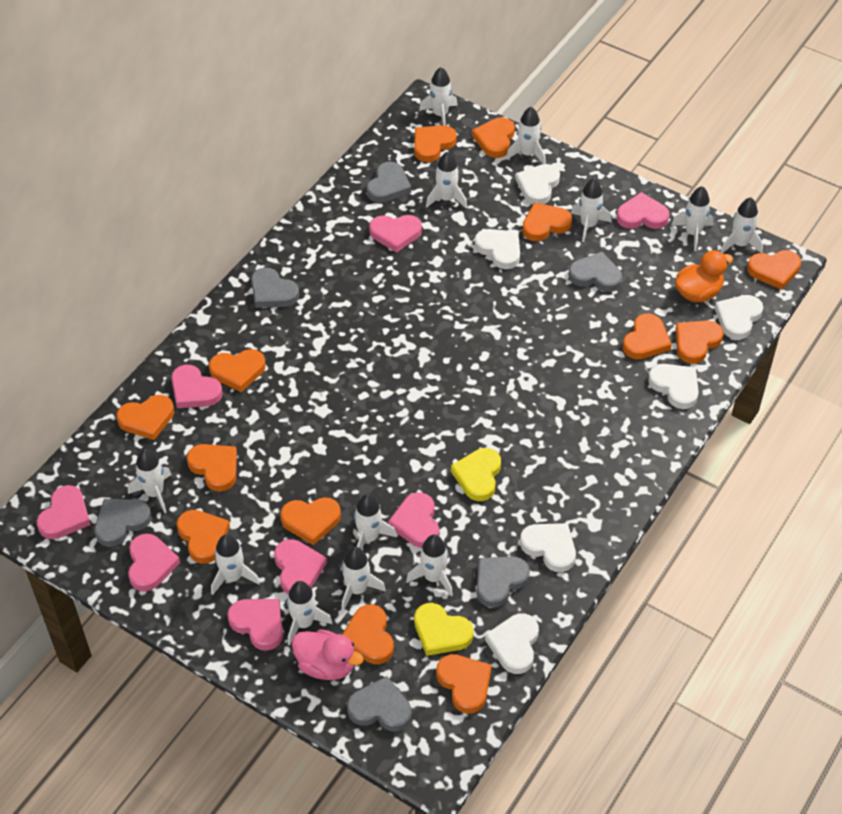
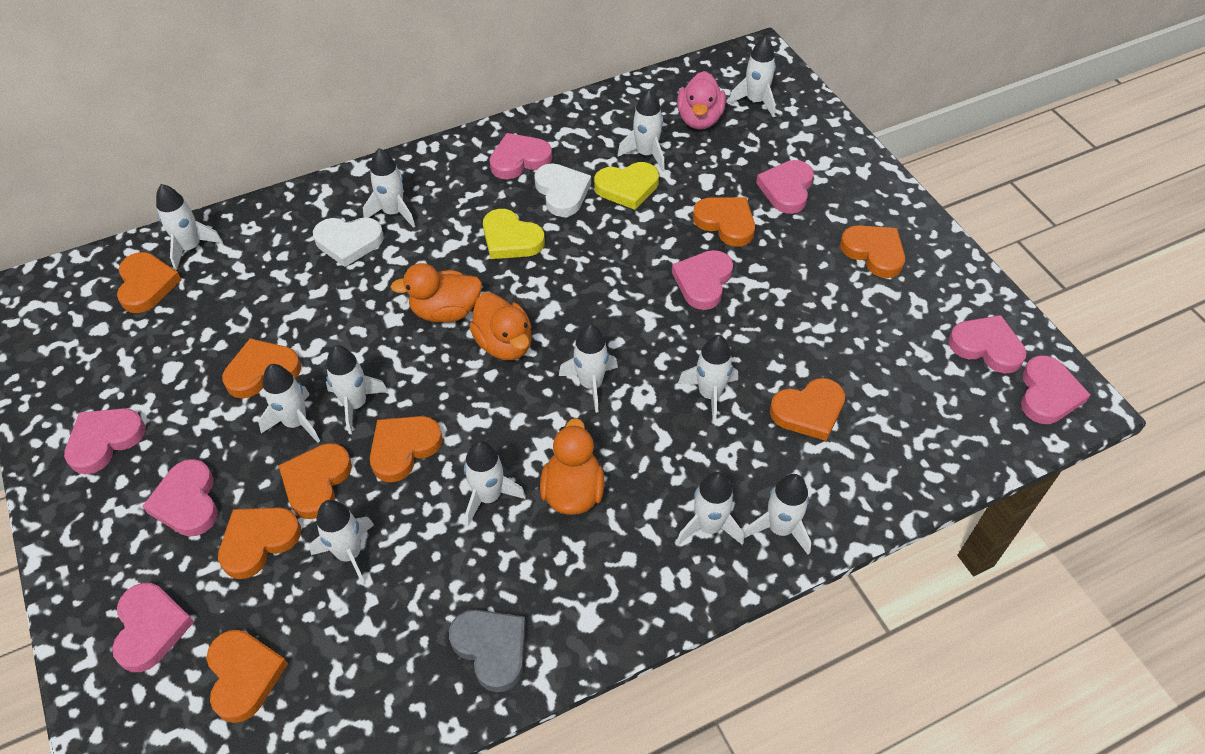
grey heart: 6 -> 1
orange duck: 1 -> 3
orange heart: 13 -> 9
white heart: 6 -> 2

